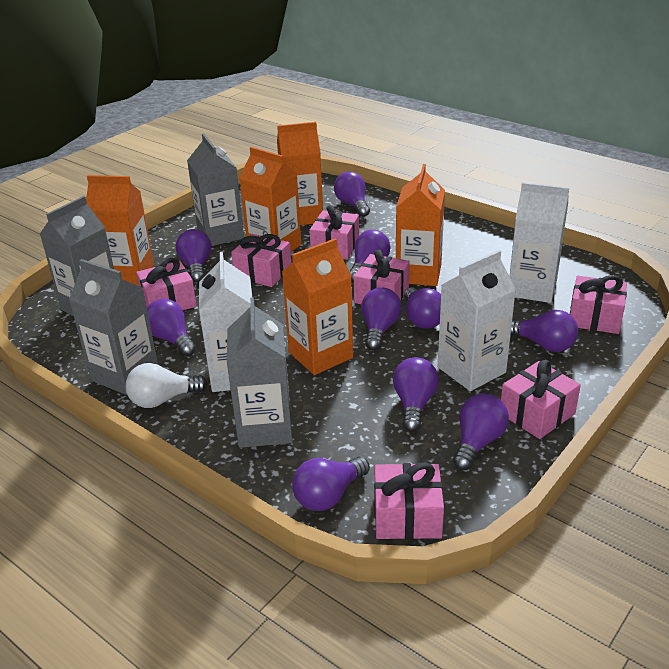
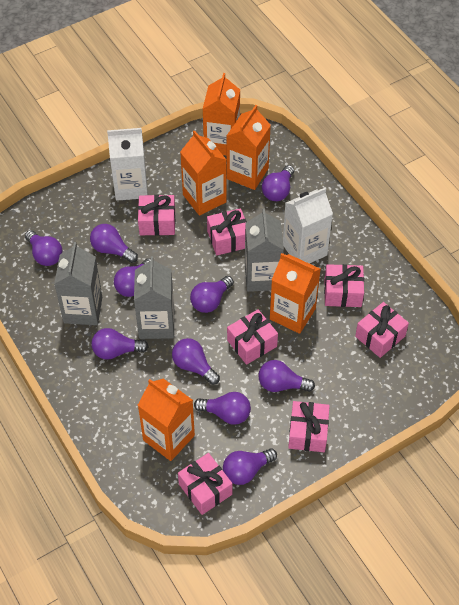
grey carton: 4 -> 3
white carton: 3 -> 2
white light bulb: 1 -> 0

